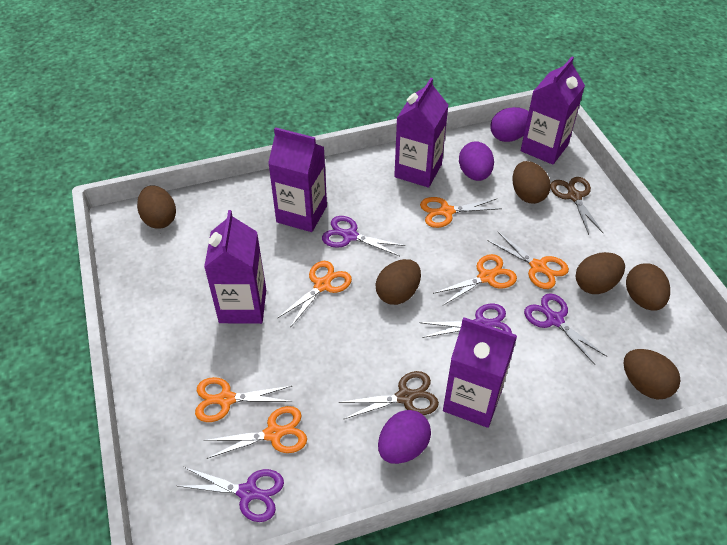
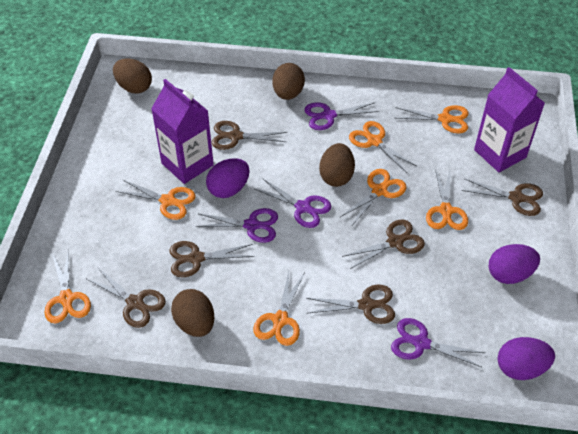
brown egg: 6 -> 4
brown scissors: 2 -> 6
orange scissors: 6 -> 7
purple carton: 5 -> 2

